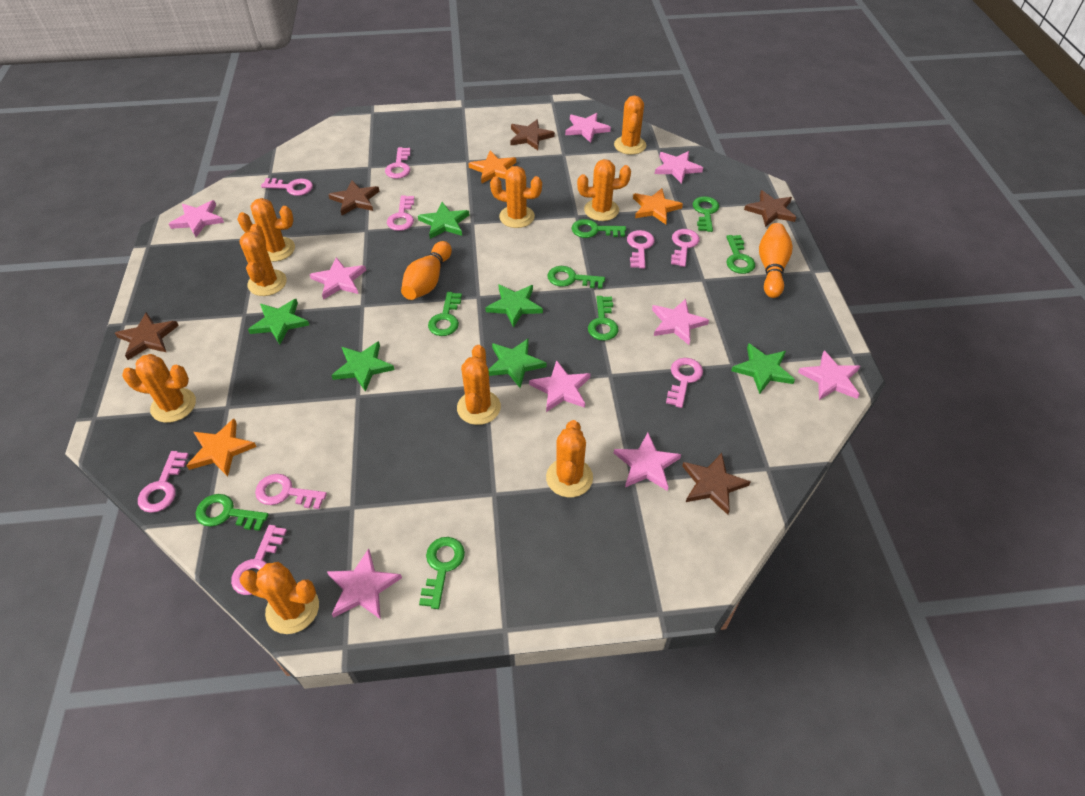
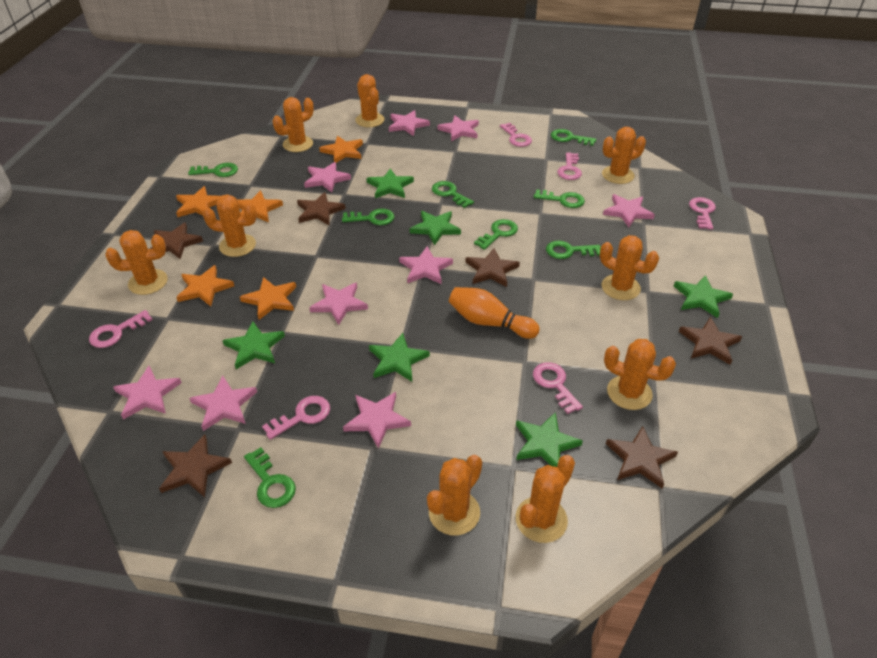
brown star: 5 -> 6
orange bowling pin: 2 -> 1
orange star: 3 -> 5
pink key: 9 -> 6

